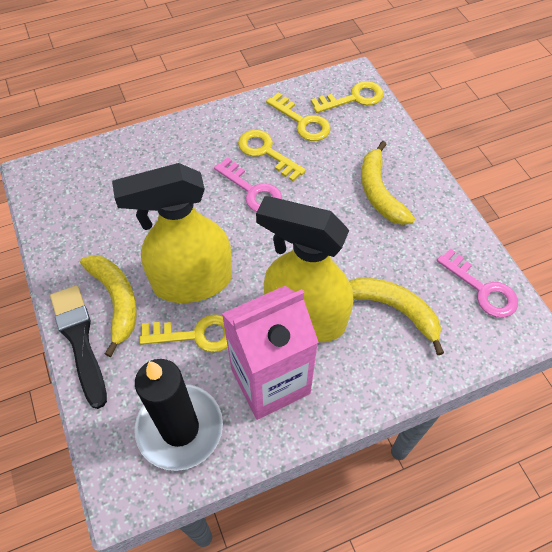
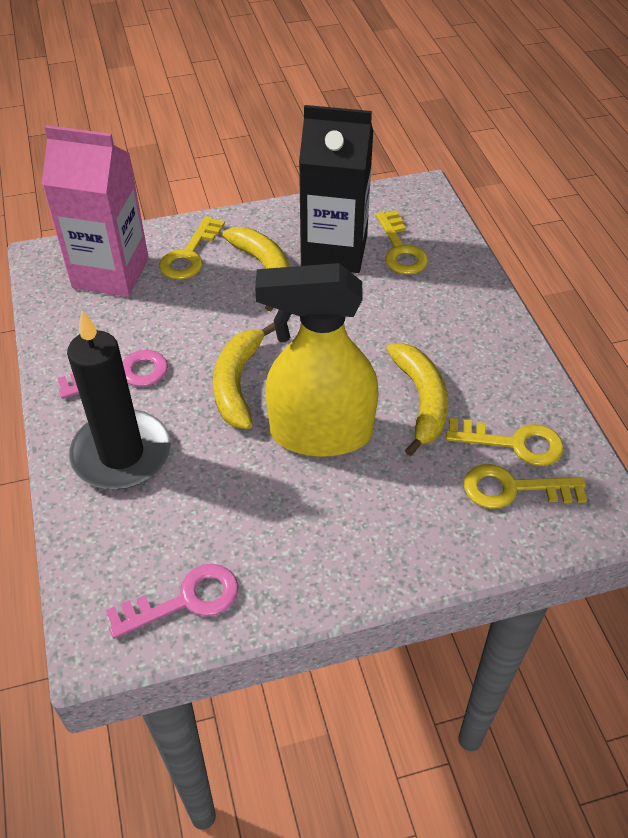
black brush: 1 -> 0
black carton: 0 -> 1
yellow spray bottle: 2 -> 1

